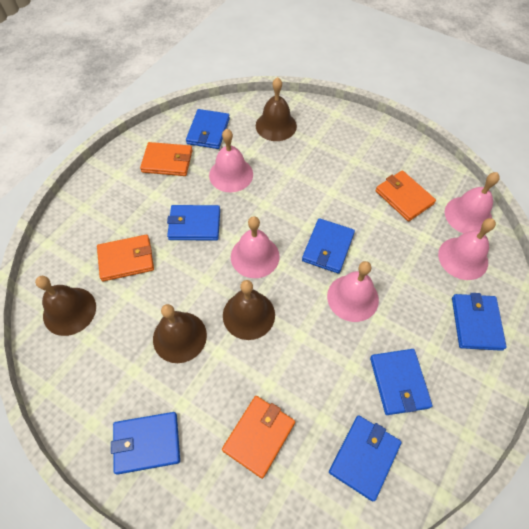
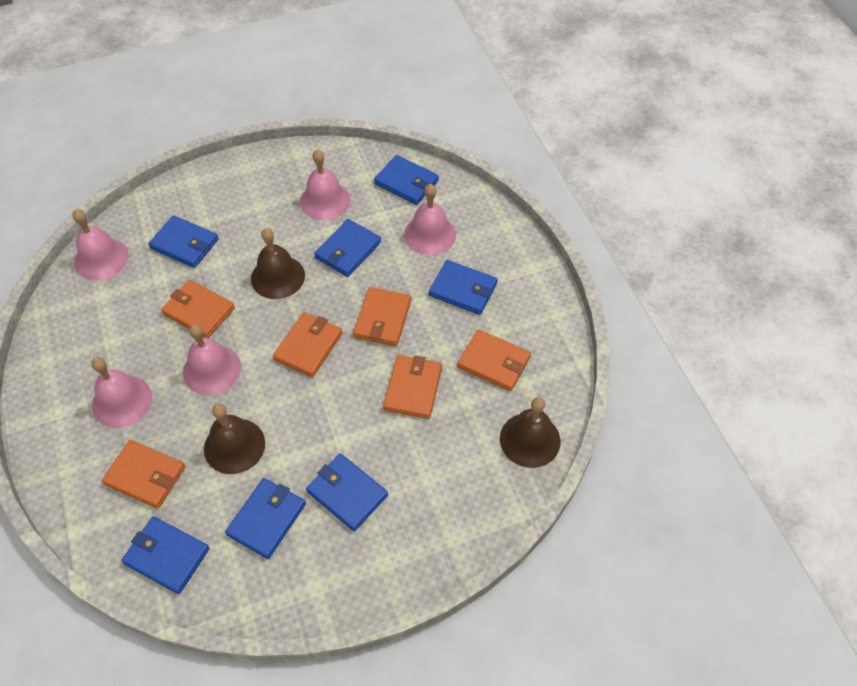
brown bell: 4 -> 3
orange wallet: 4 -> 6

